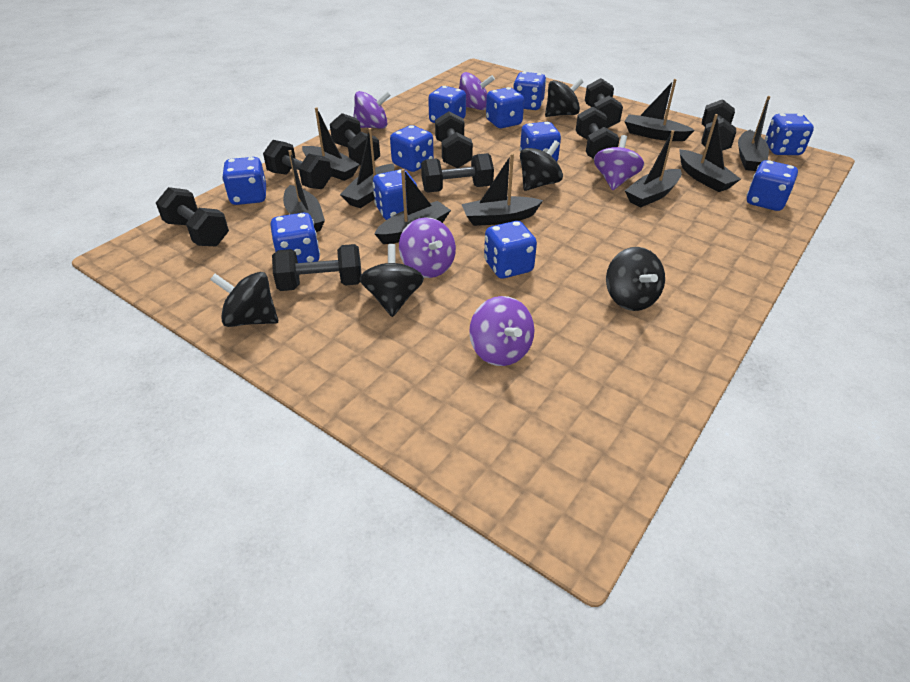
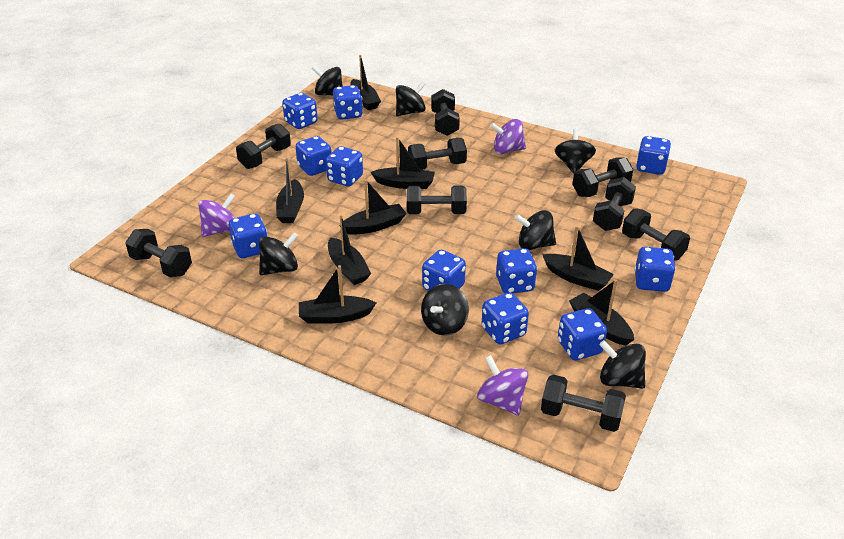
black boat: 9 -> 8
black spinning top: 5 -> 7
purple spinning top: 5 -> 3

